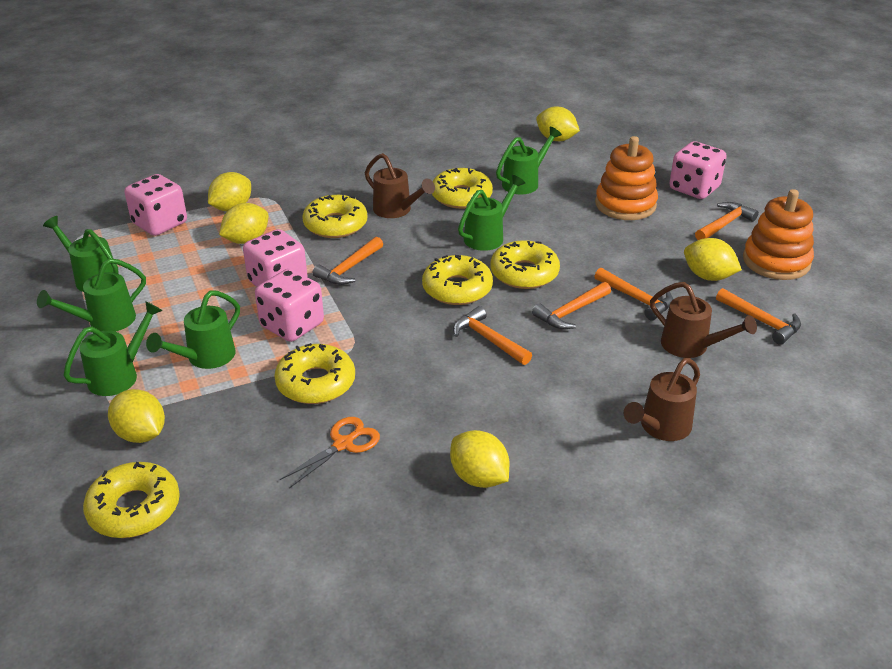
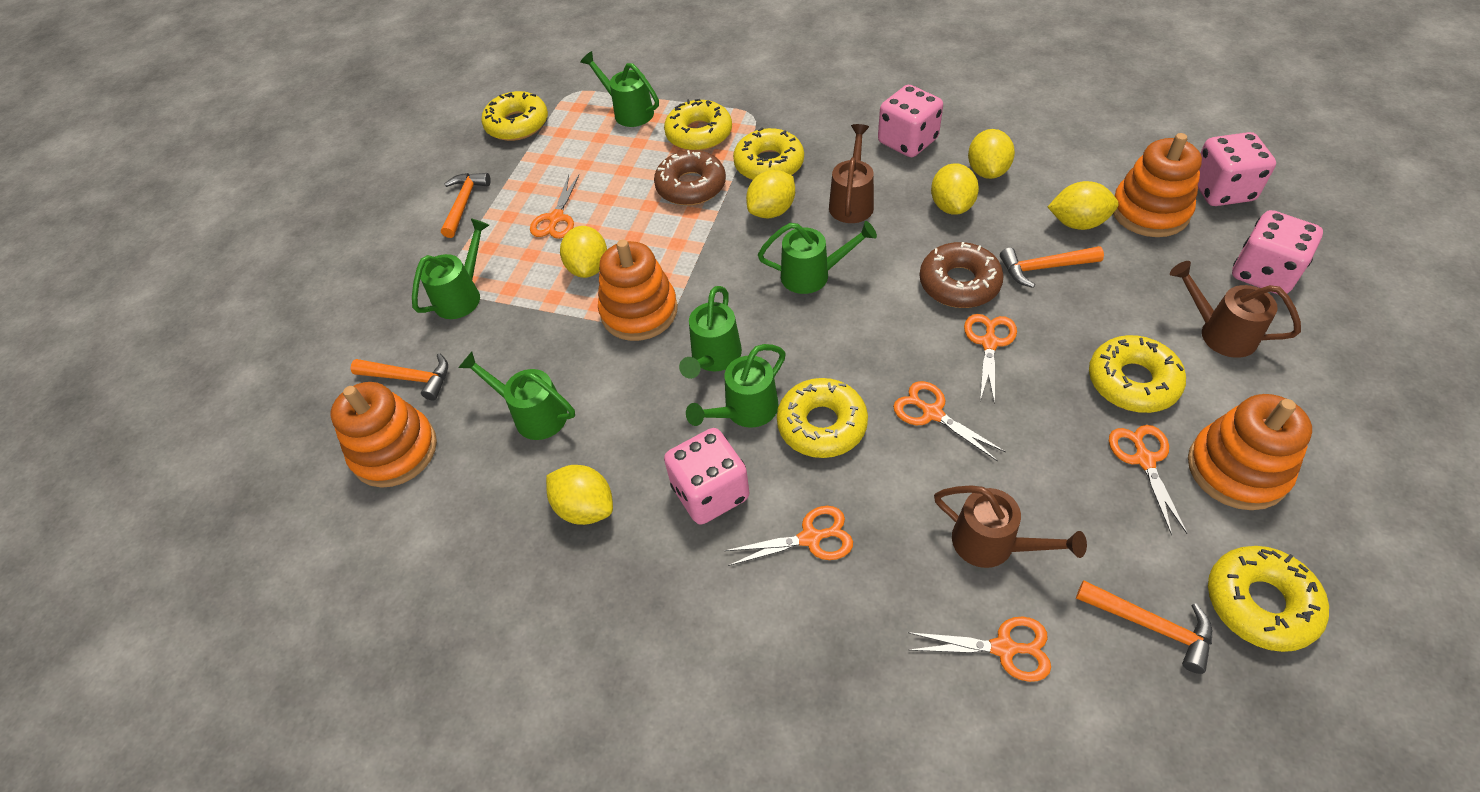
brown donut: 0 -> 2
orange hammer: 6 -> 4
orange scissors: 1 -> 6
orange stacking toy: 2 -> 4

